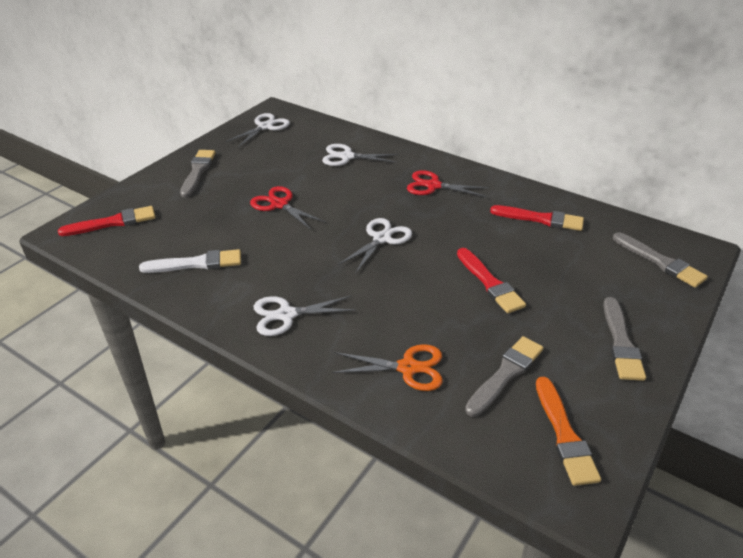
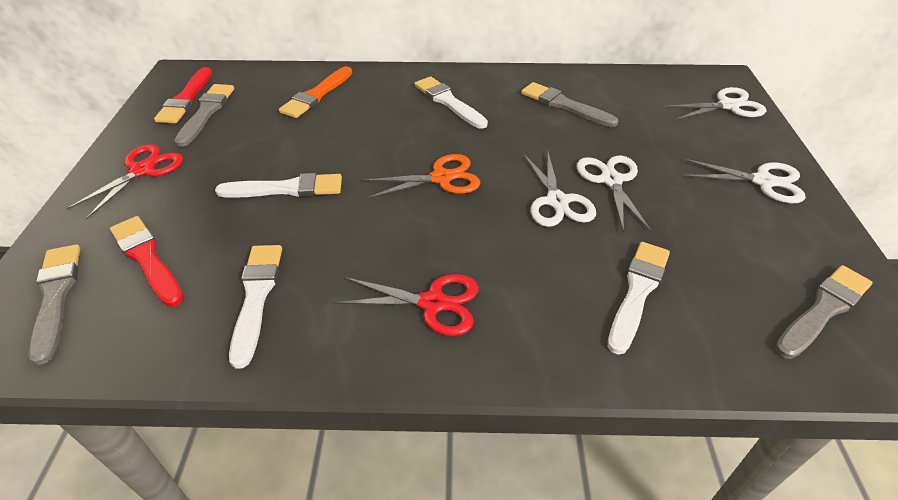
red brush: 3 -> 2
white brush: 1 -> 4

